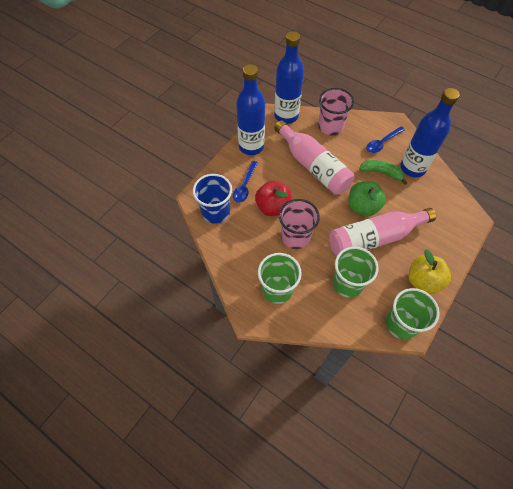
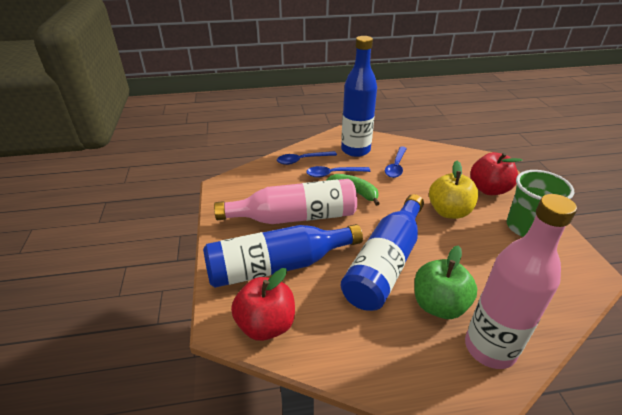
blue cup: 1 -> 0
blue spoon: 2 -> 3
green cup: 3 -> 1
pink cup: 2 -> 0
red apple: 1 -> 2

